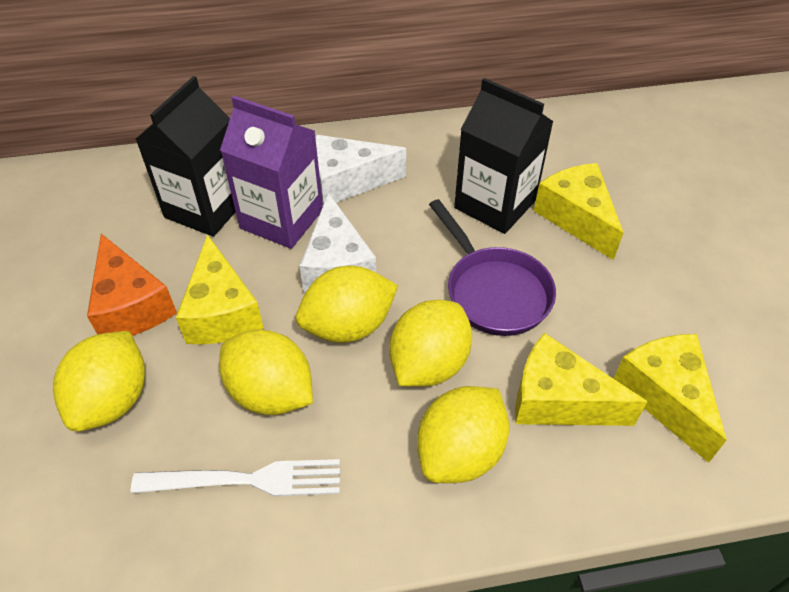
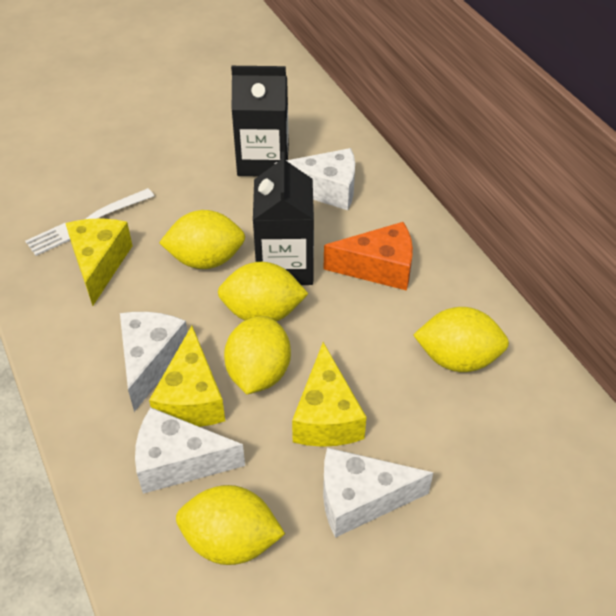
purple carton: 1 -> 0
purple pan: 1 -> 0
white cheese: 2 -> 4
yellow cheese: 4 -> 3

